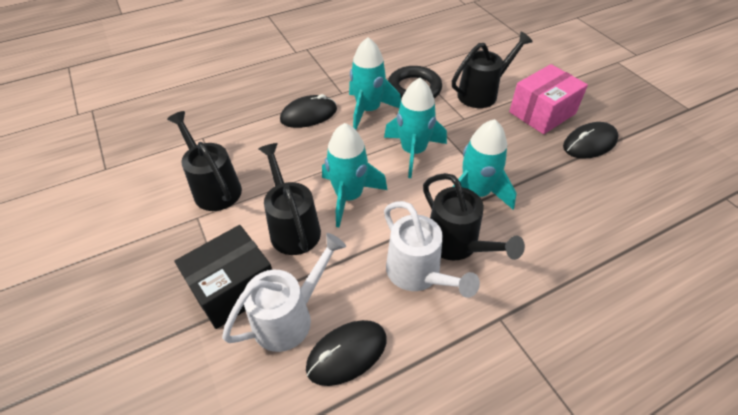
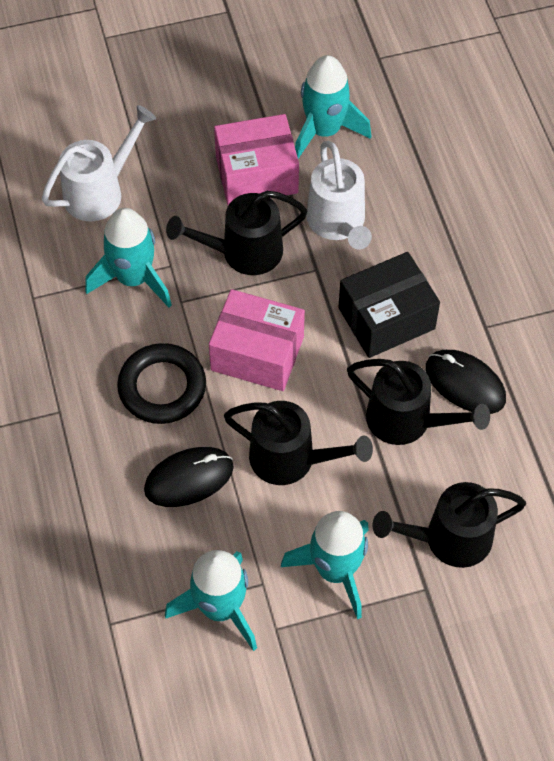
black mouse: 3 -> 2
pink box: 1 -> 2

